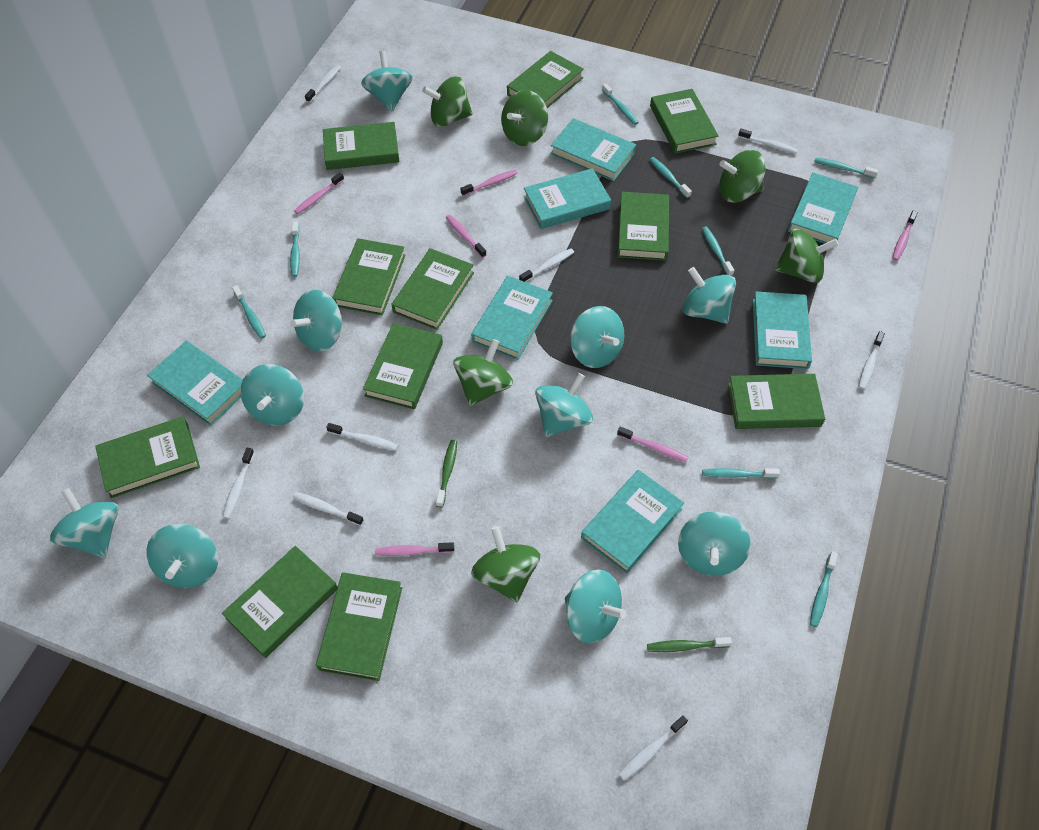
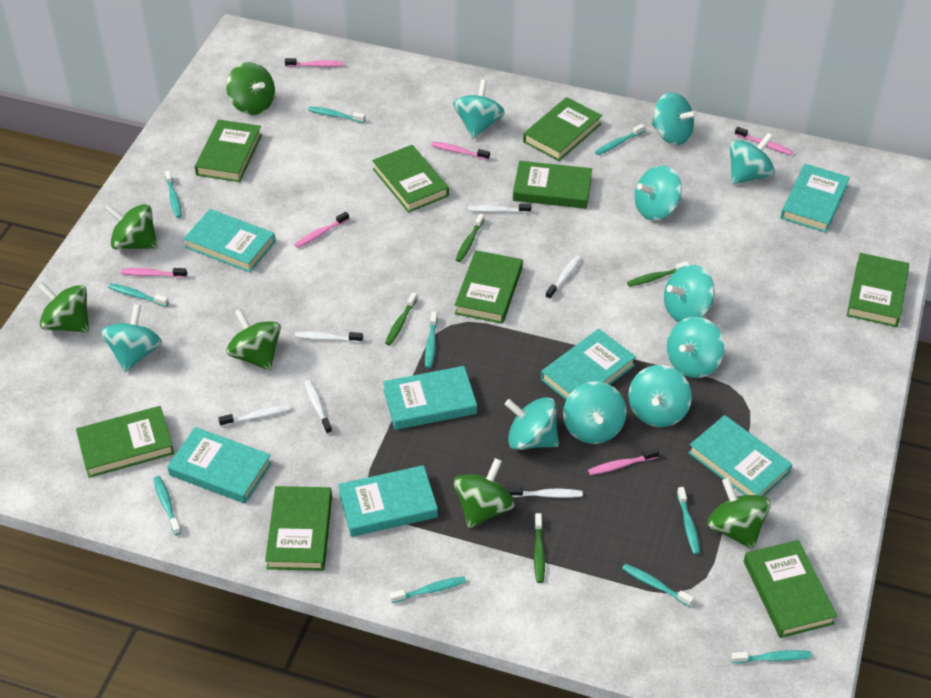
green book: 11 -> 9
green toothbrush: 2 -> 4
turquoise toothbrush: 8 -> 10
white toothbrush: 8 -> 6

